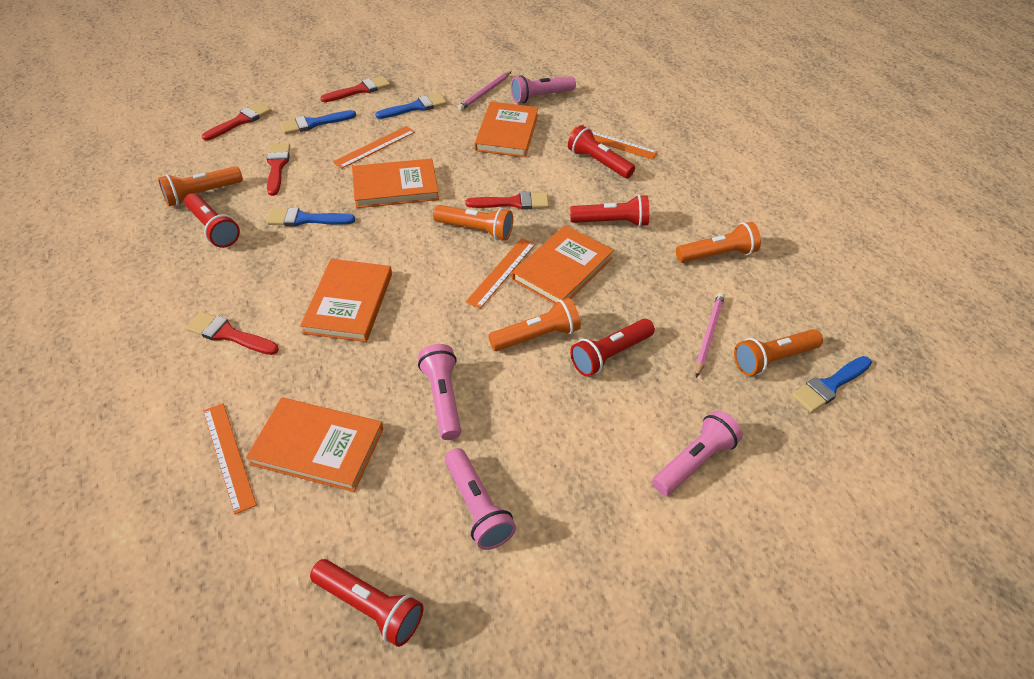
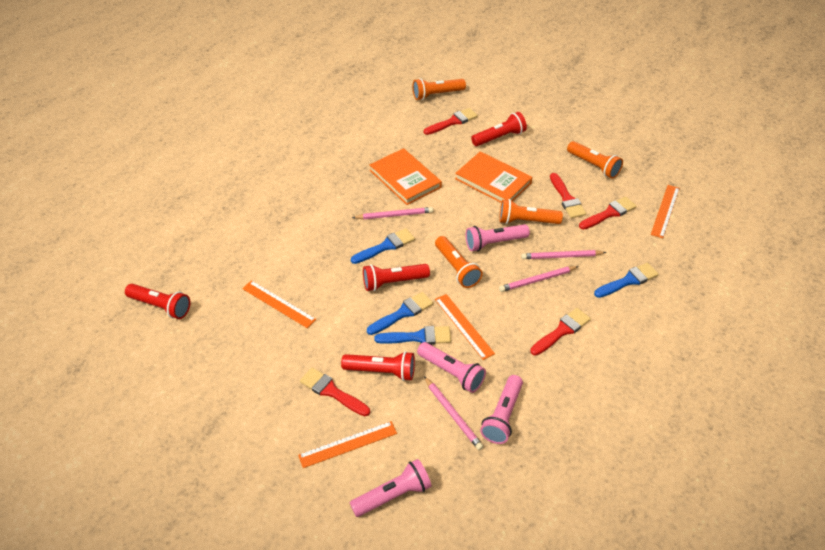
orange book: 5 -> 2
orange flashlight: 5 -> 4
pink pencil: 2 -> 4
red flashlight: 5 -> 4

